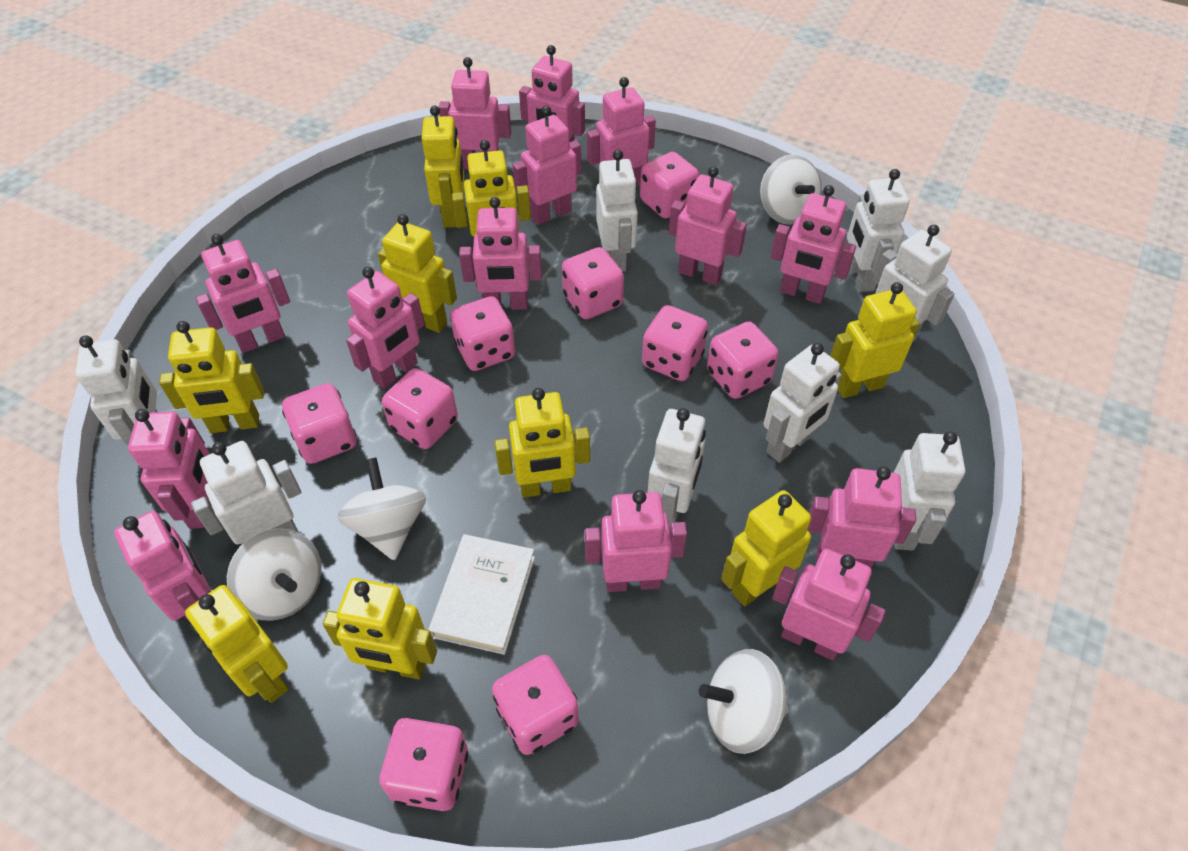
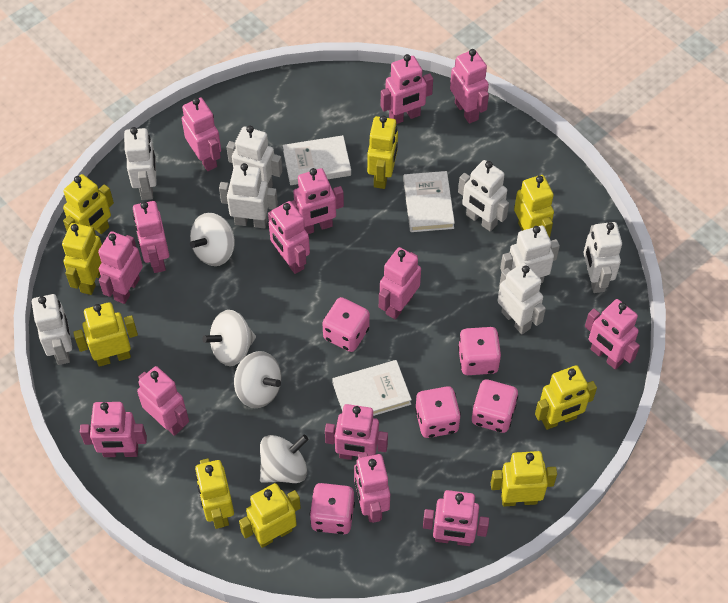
pink dice: 9 -> 5
white book: 1 -> 3

